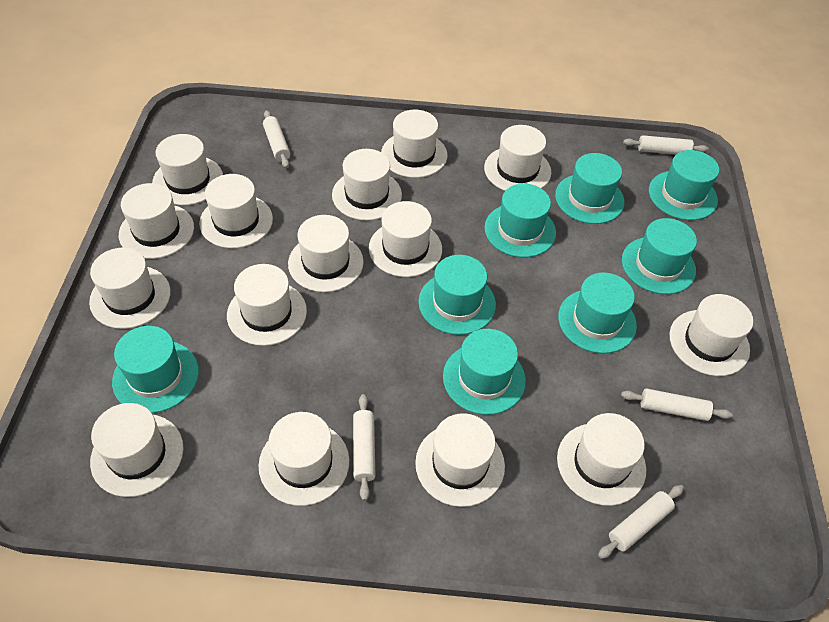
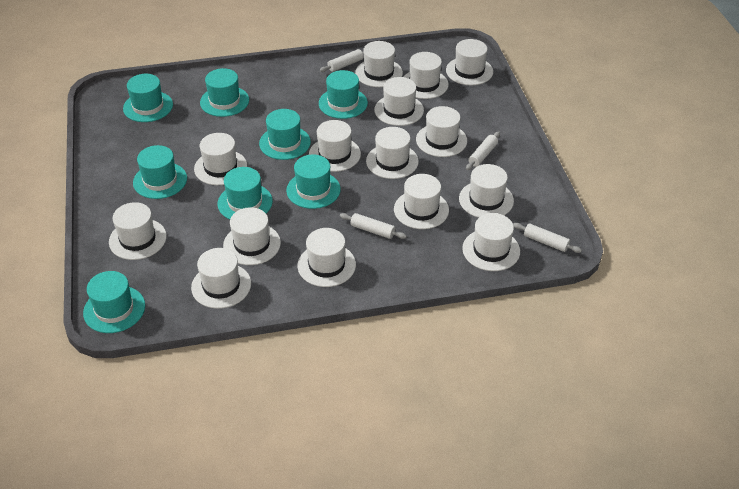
white rolling pin: 5 -> 4

